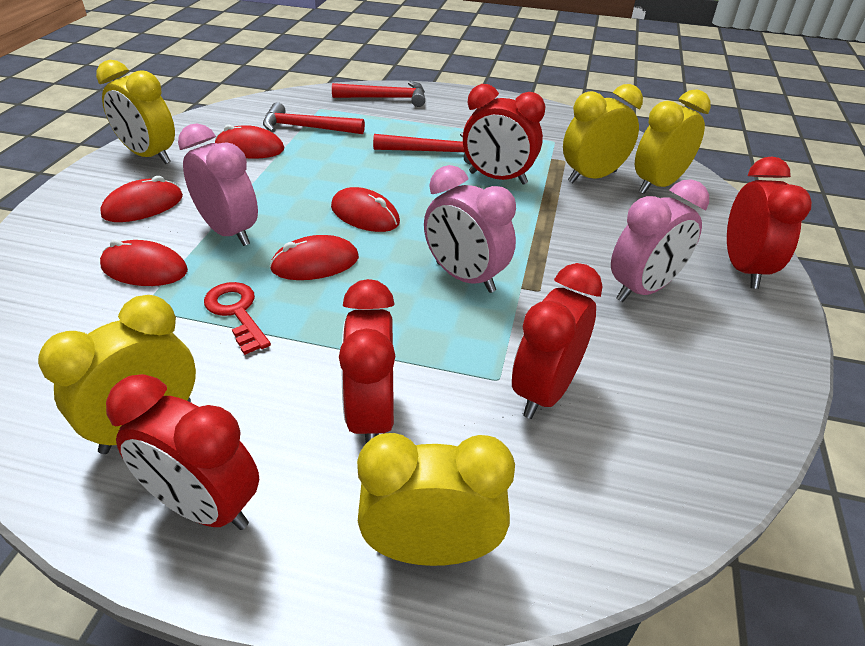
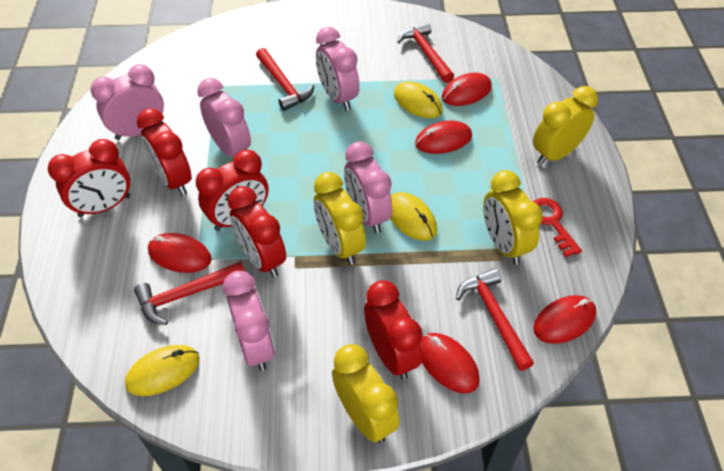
pink clock: 3 -> 5
red hammer: 3 -> 4
yellow clock: 5 -> 4
yellow mouse: 0 -> 3

